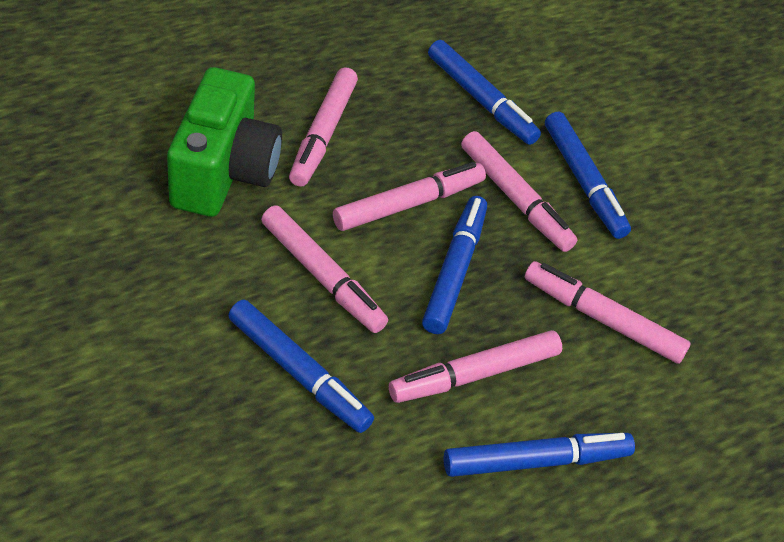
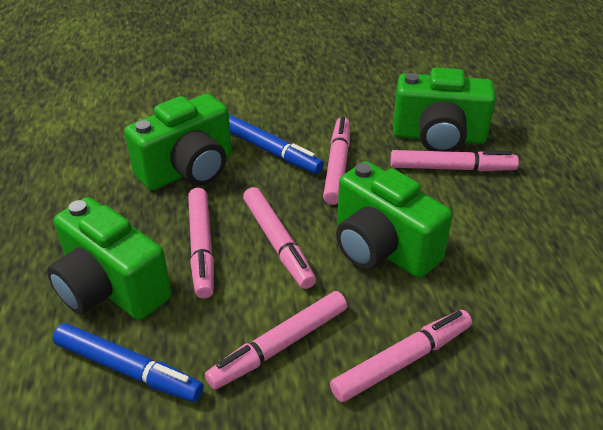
blue marker: 5 -> 2
green camera: 1 -> 4

